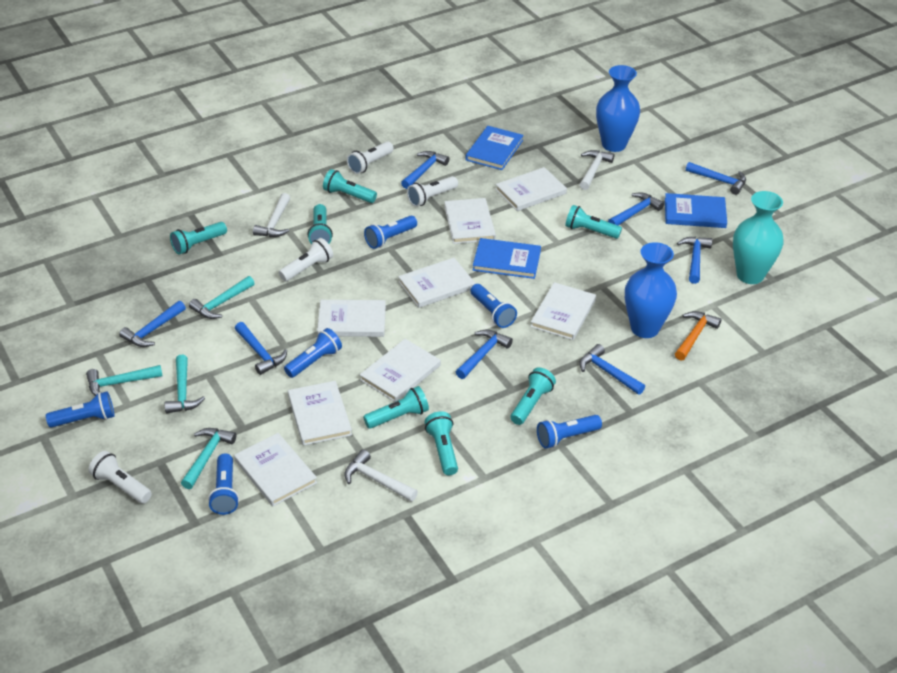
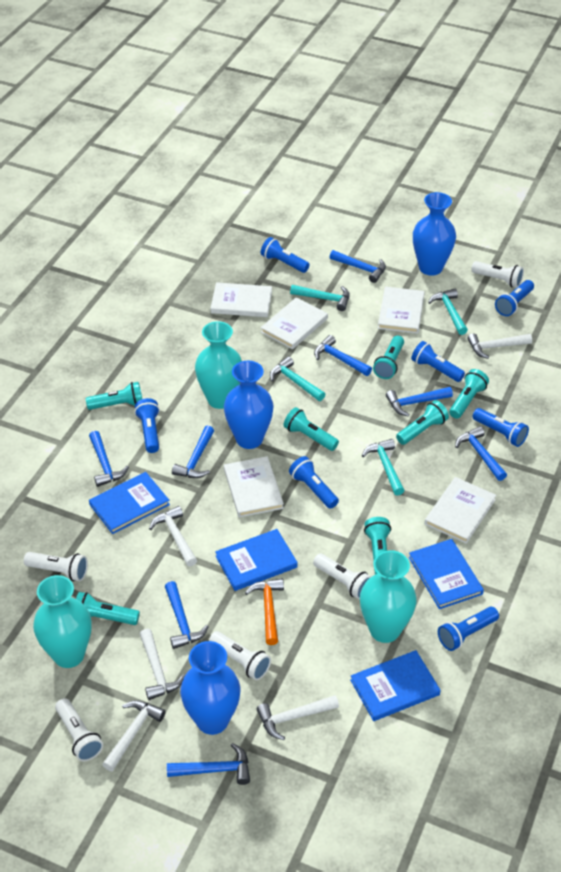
blue book: 3 -> 4
blue flashlight: 6 -> 7
blue vase: 2 -> 3
turquoise vase: 1 -> 3
white book: 8 -> 5
white flashlight: 4 -> 5
white hammer: 3 -> 5

